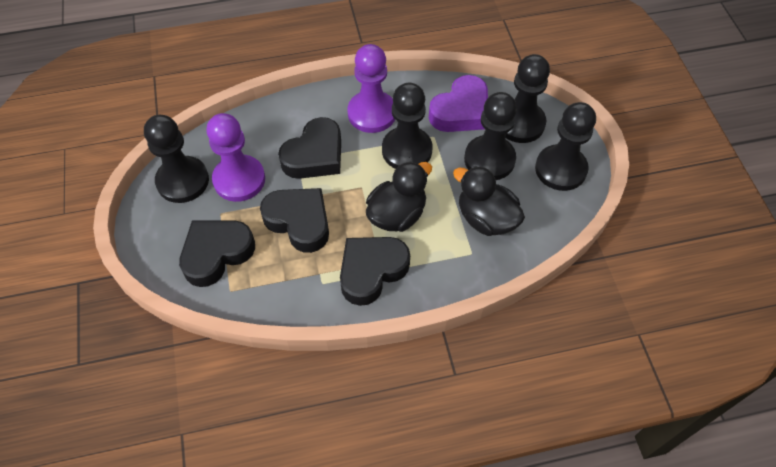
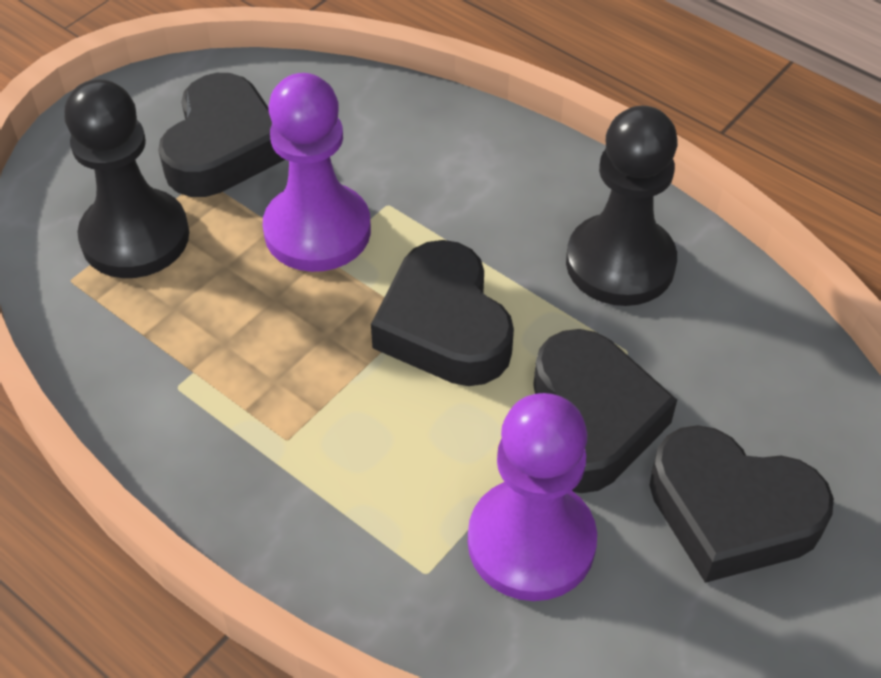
black duck: 2 -> 0
black pawn: 5 -> 2
purple heart: 1 -> 0

